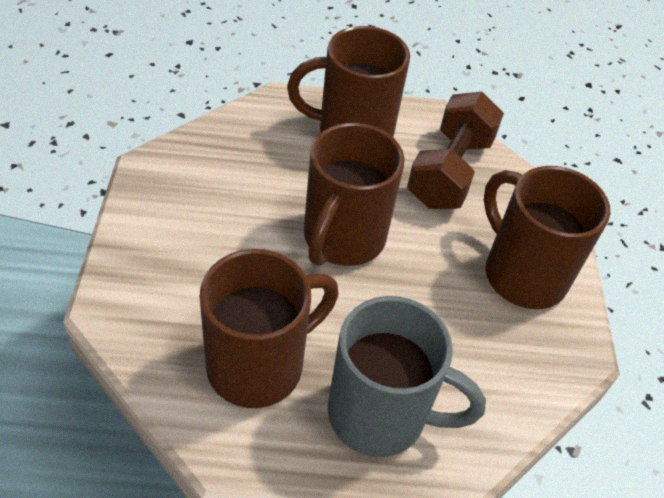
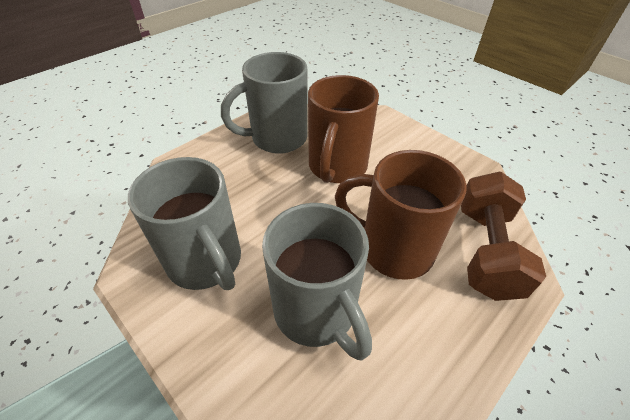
brown mug: 4 -> 2
grey mug: 1 -> 3

